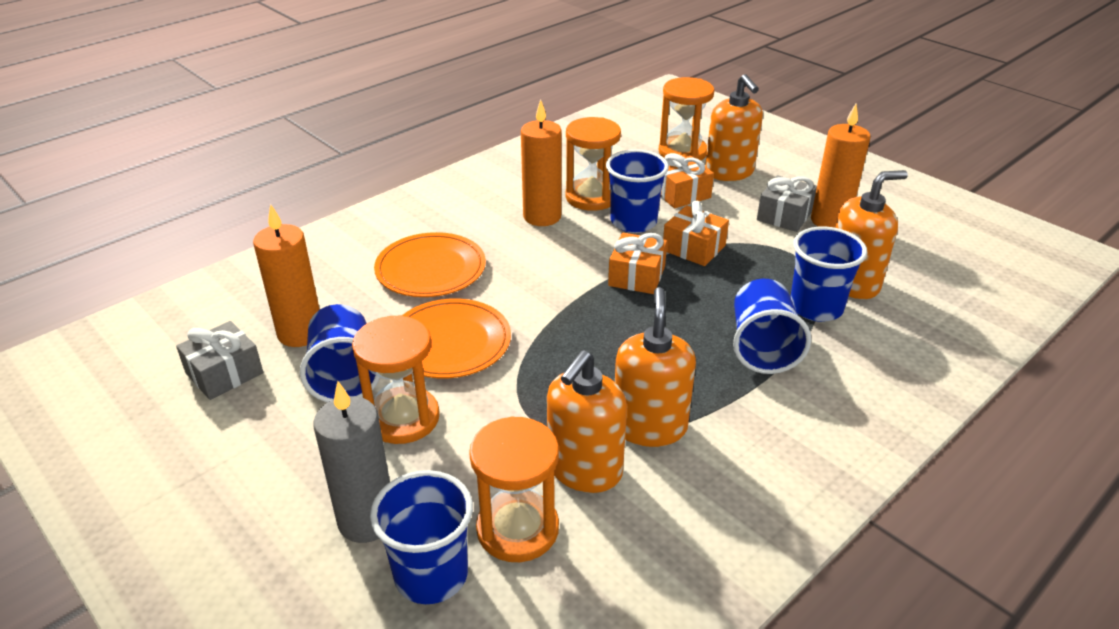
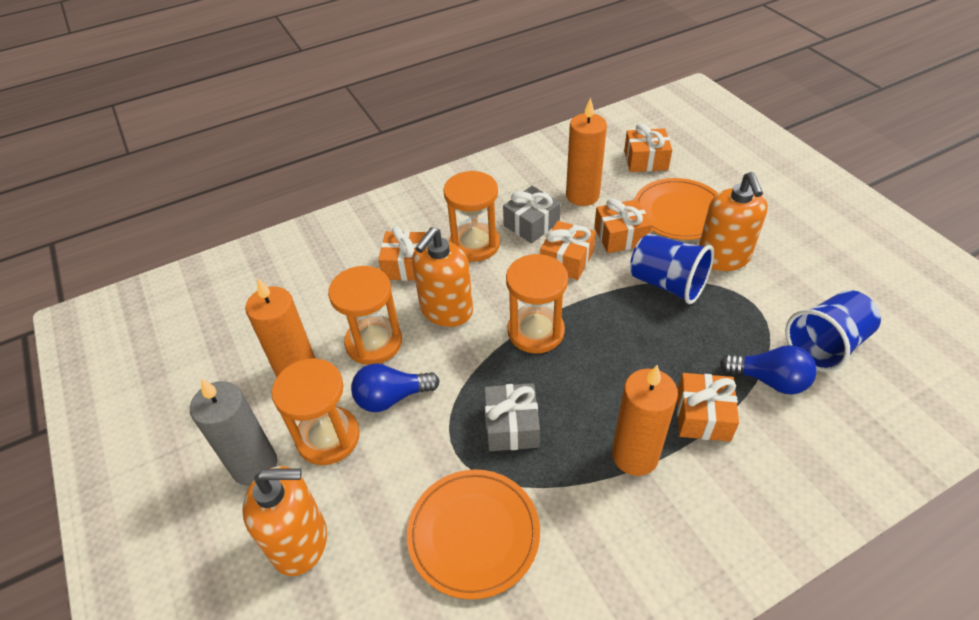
blue cup: 5 -> 2
blue light bulb: 0 -> 2
orange gift: 3 -> 5
orange soap dispenser: 4 -> 3

